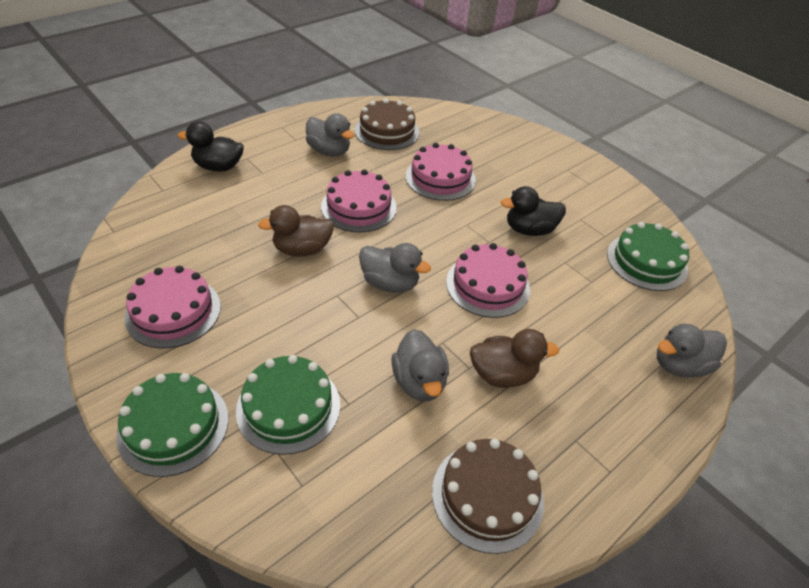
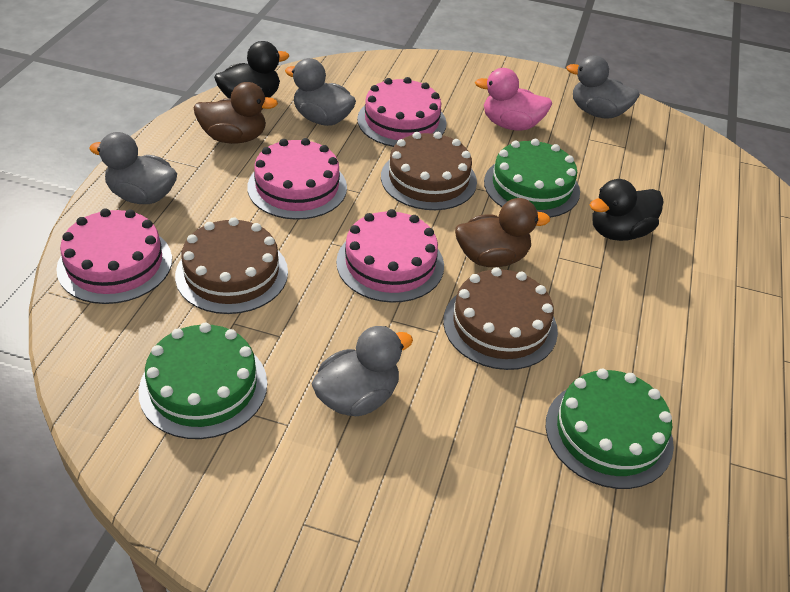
brown cake: 2 -> 3
pink duck: 0 -> 1

